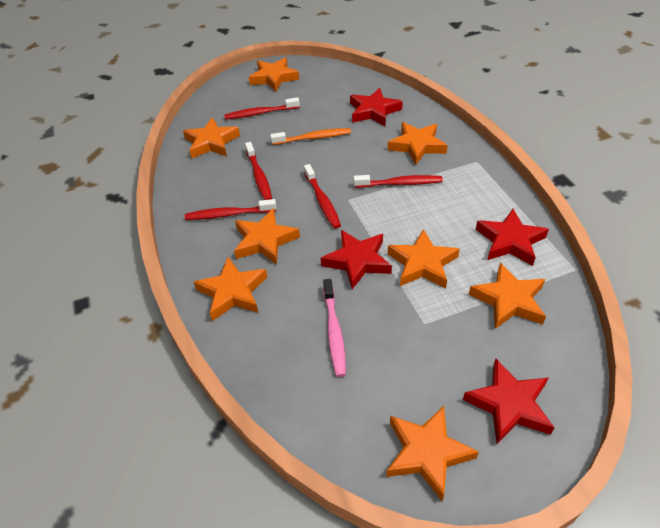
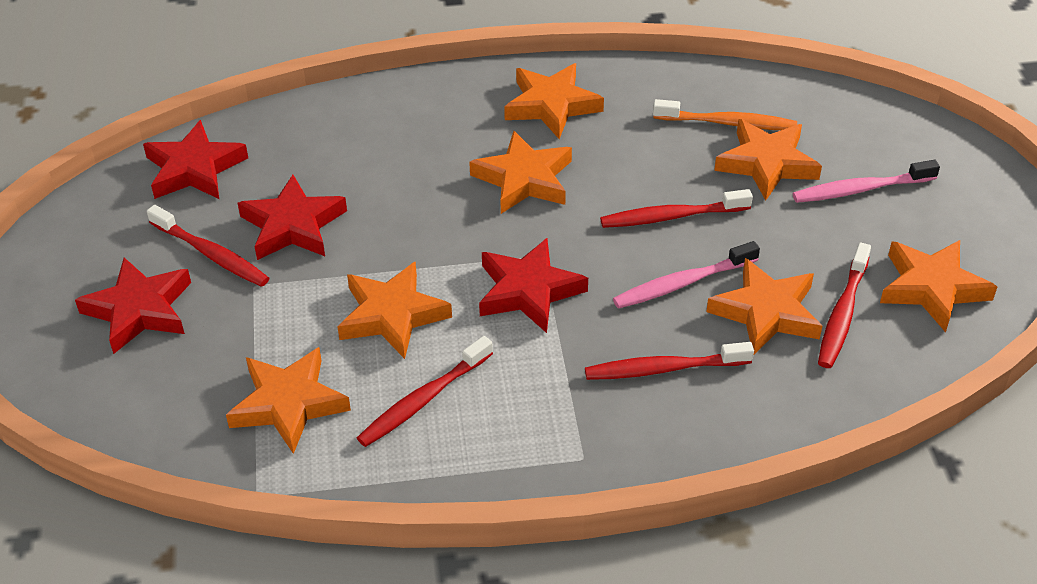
orange star: 8 -> 7
pink toothbrush: 1 -> 2

